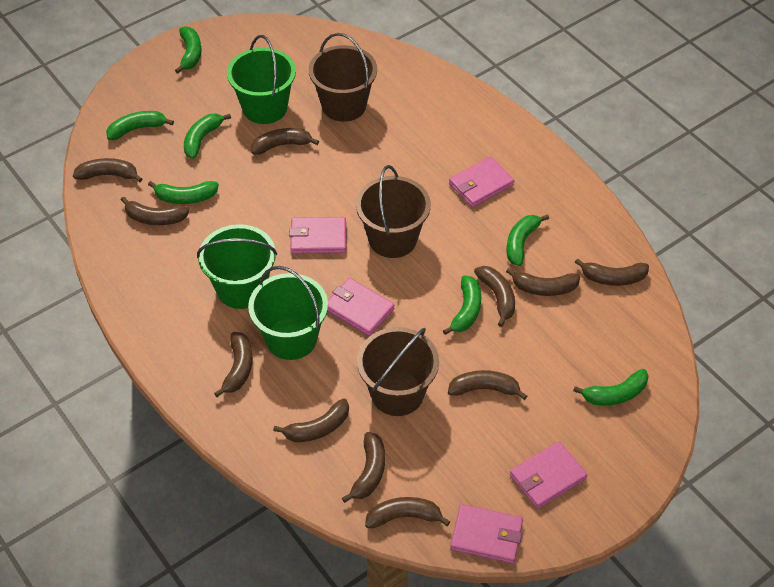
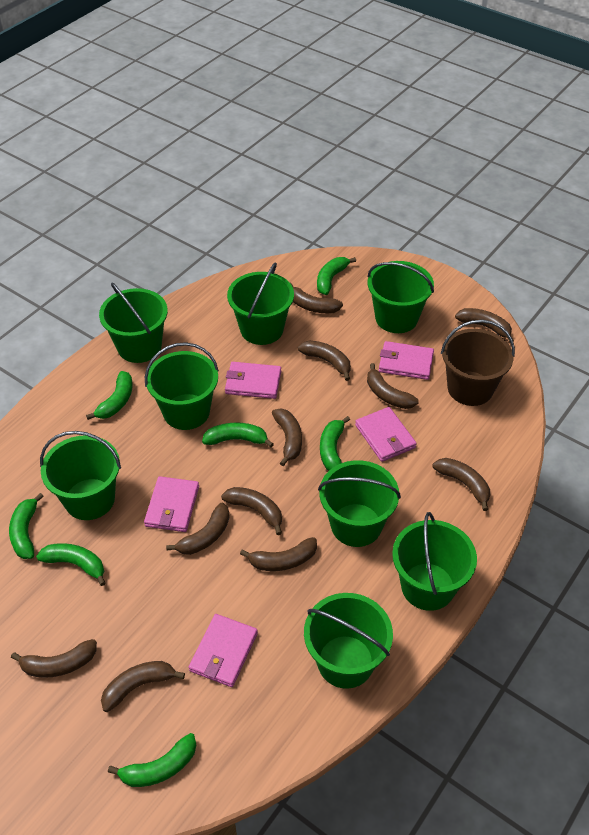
brown bucket: 3 -> 1
green bucket: 3 -> 8

